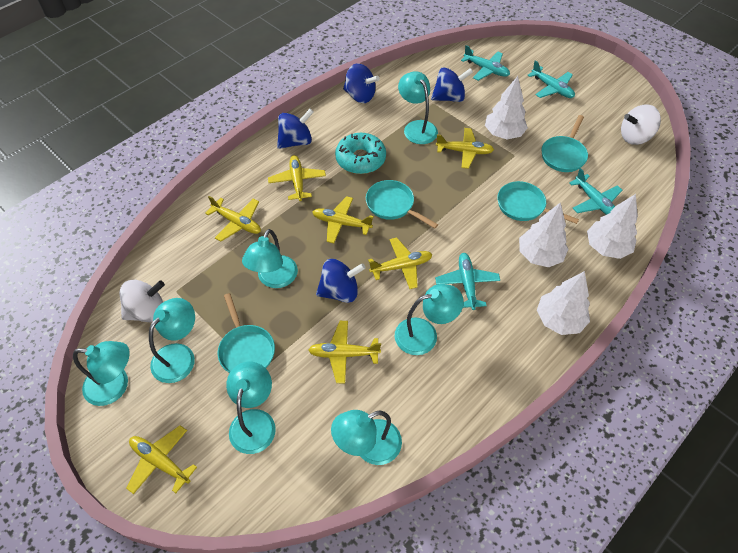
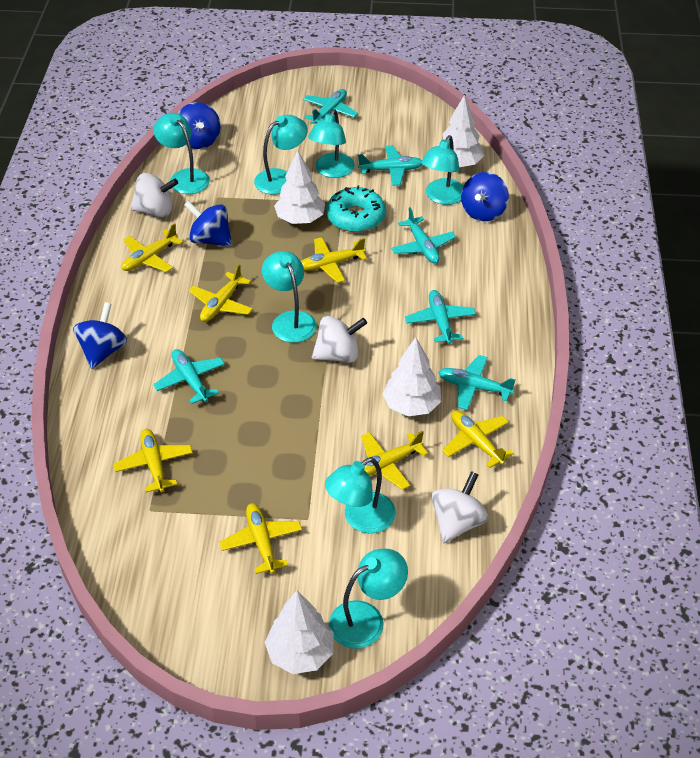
turquoise pan: 4 -> 0
turquoise plane: 4 -> 6
white spinning top: 2 -> 3

